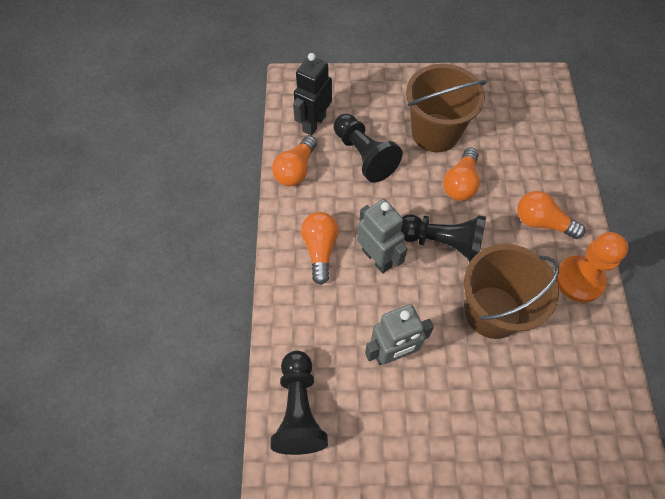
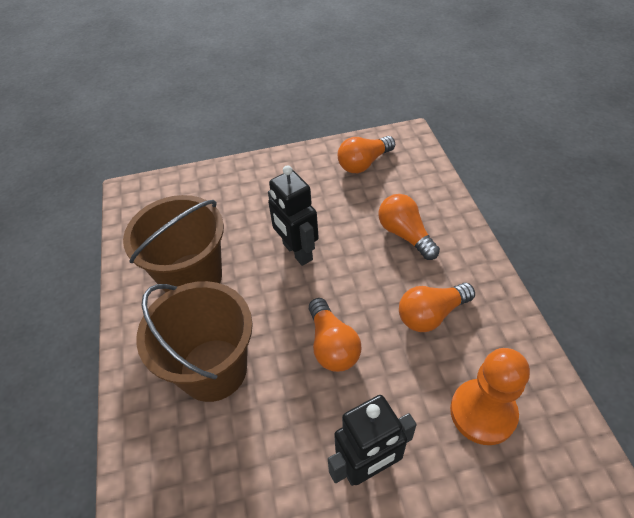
black pawn: 3 -> 0
black robot: 1 -> 2
grey robot: 2 -> 0

